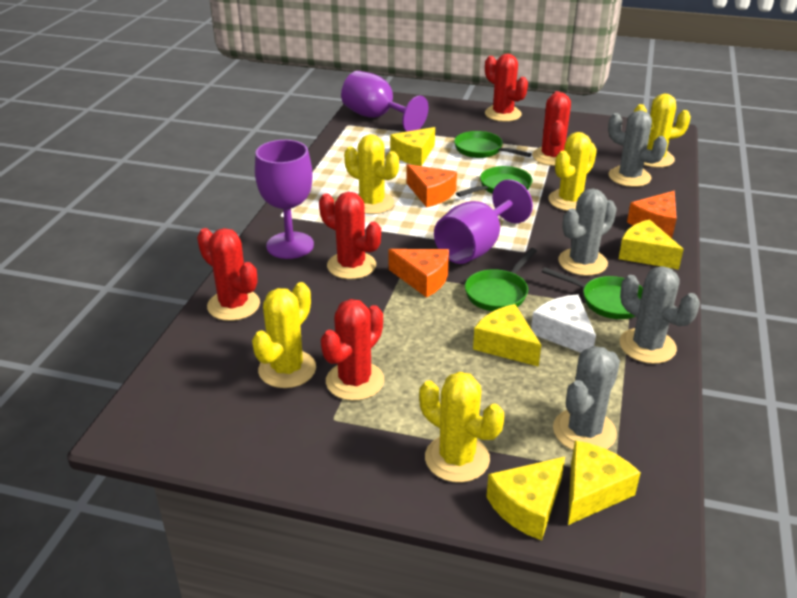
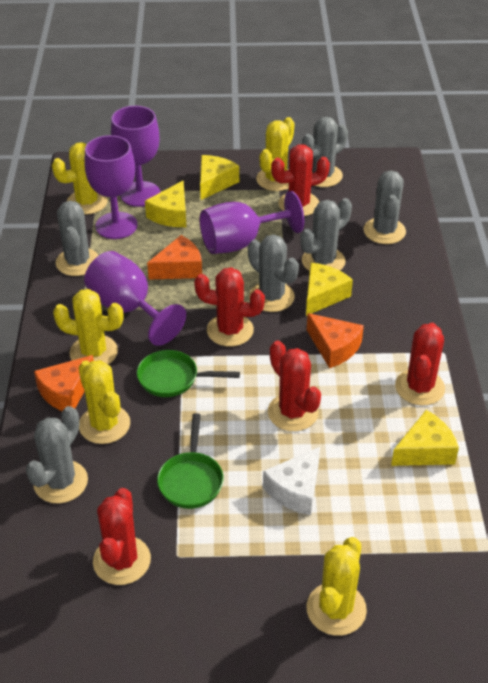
green pan: 4 -> 2
grey cactus: 4 -> 6
purple goblet: 3 -> 4
yellow cheese: 5 -> 4

